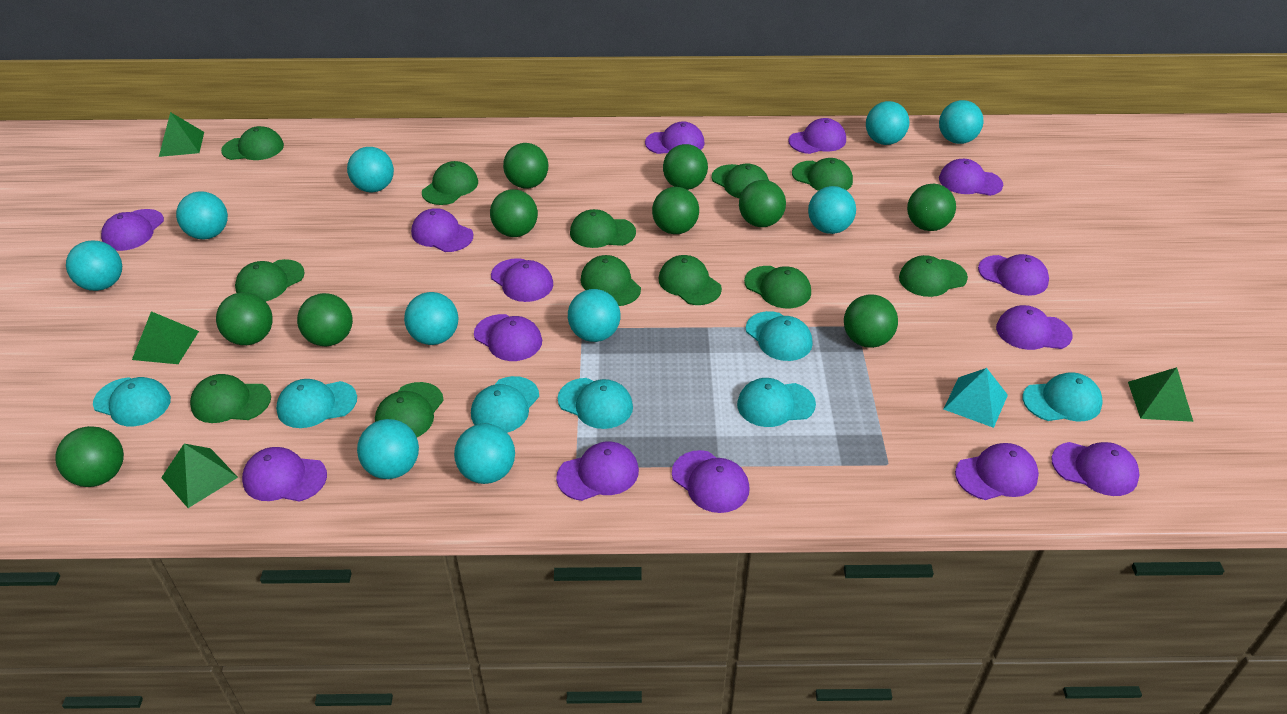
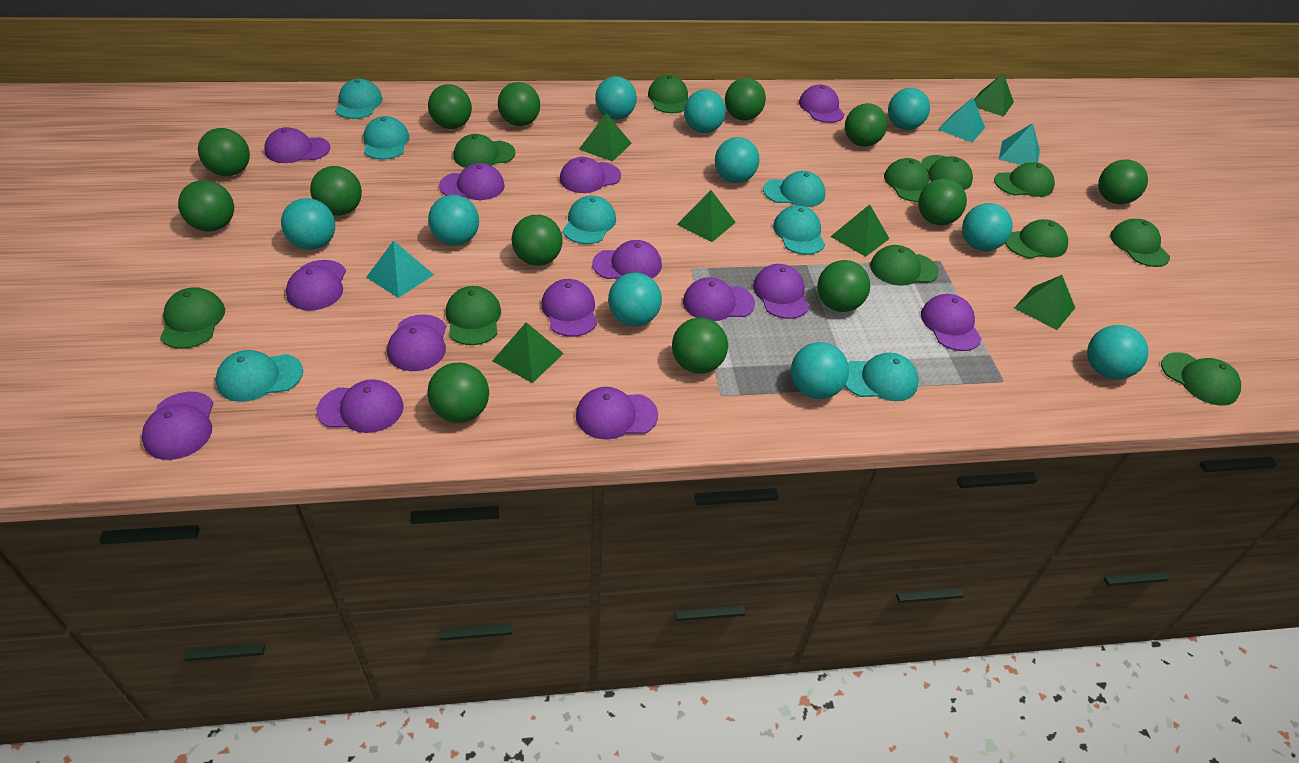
green ball: 10 -> 13
green cap: 12 -> 11
green pyramid: 4 -> 6
turquoise pyramid: 1 -> 3

